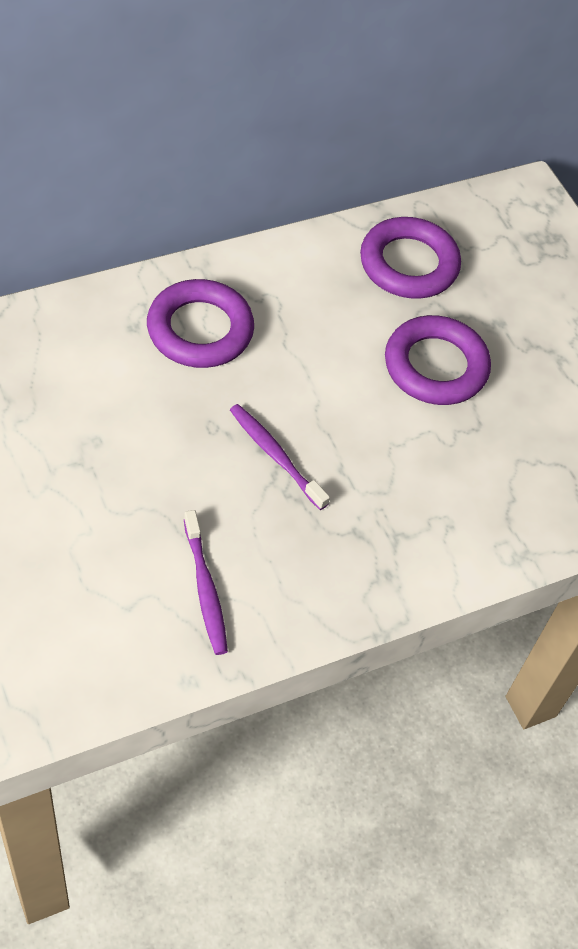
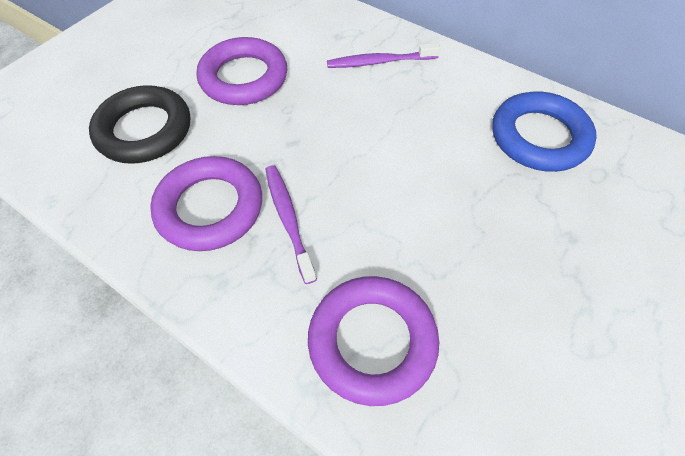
black ring: 0 -> 1
blue ring: 0 -> 1

